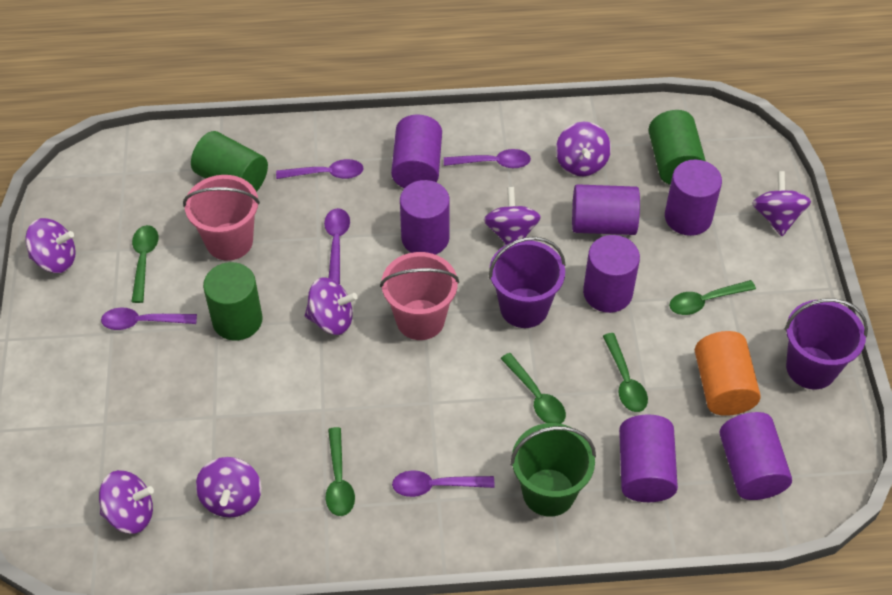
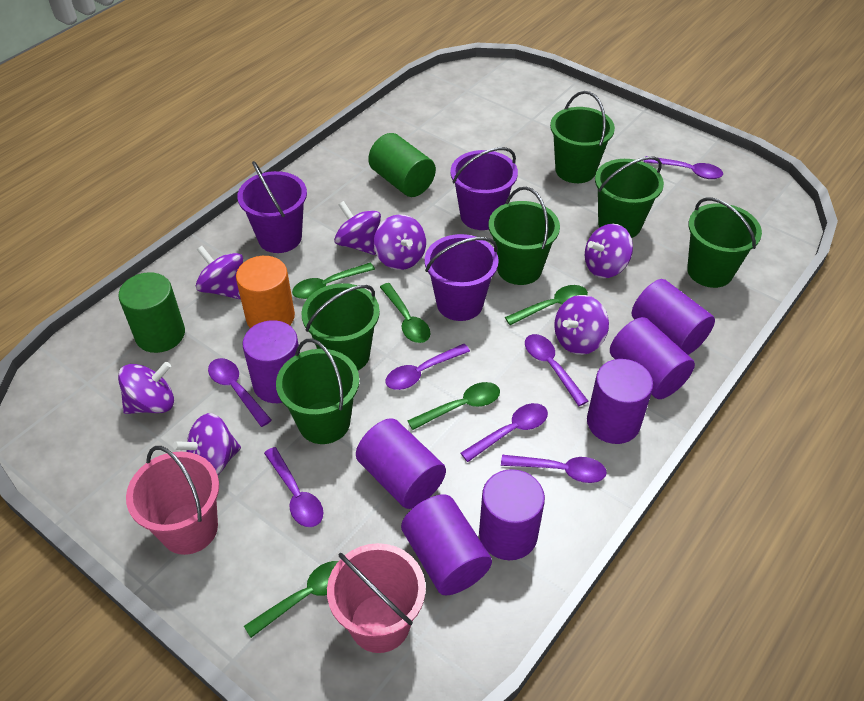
green bucket: 1 -> 6
green cylinder: 3 -> 2
purple bucket: 2 -> 3
purple spoon: 5 -> 7

